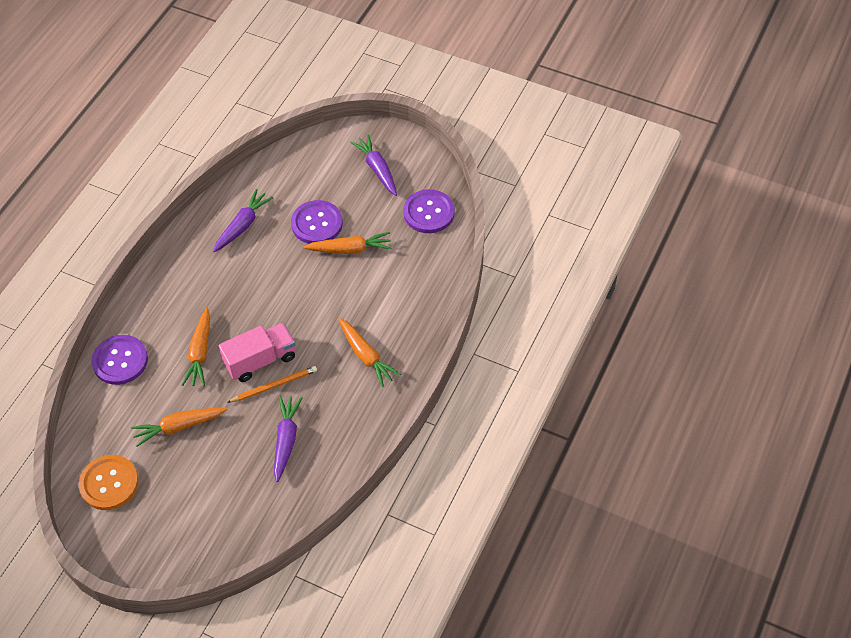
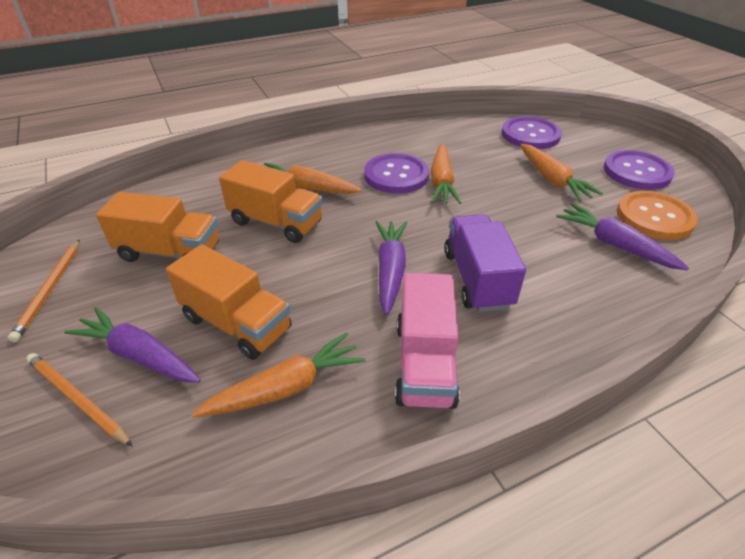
orange pencil: 1 -> 2
orange truck: 0 -> 3
purple truck: 0 -> 1

